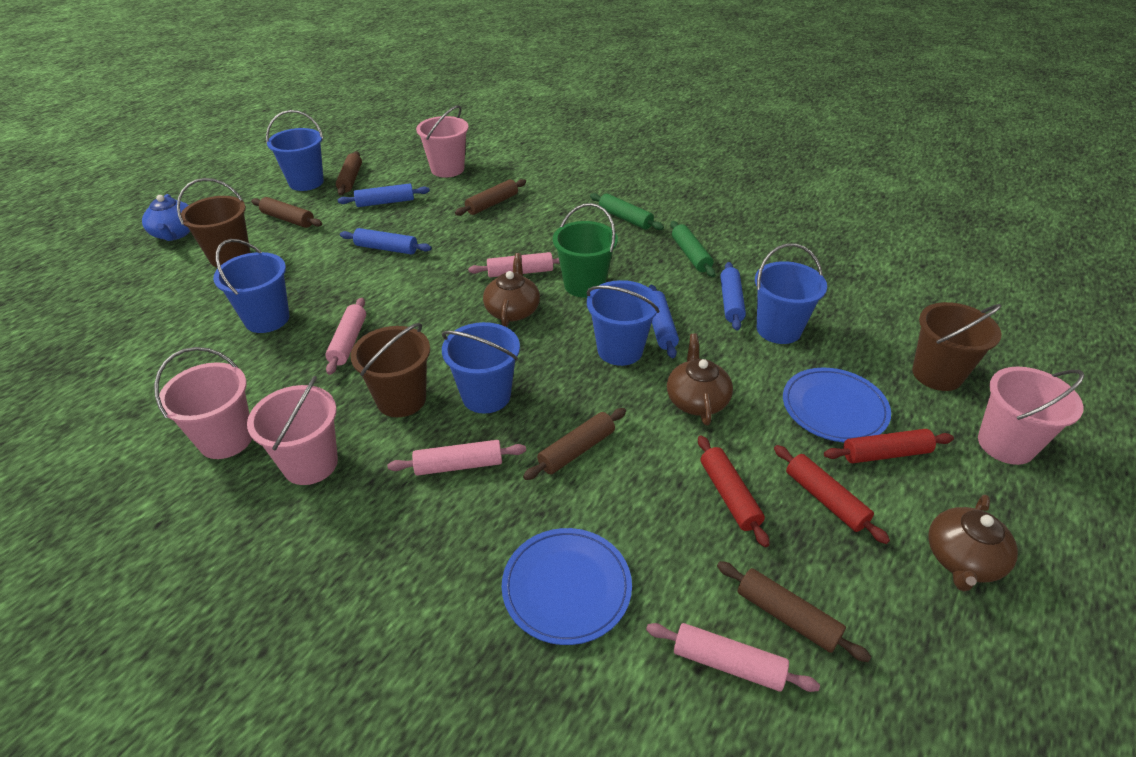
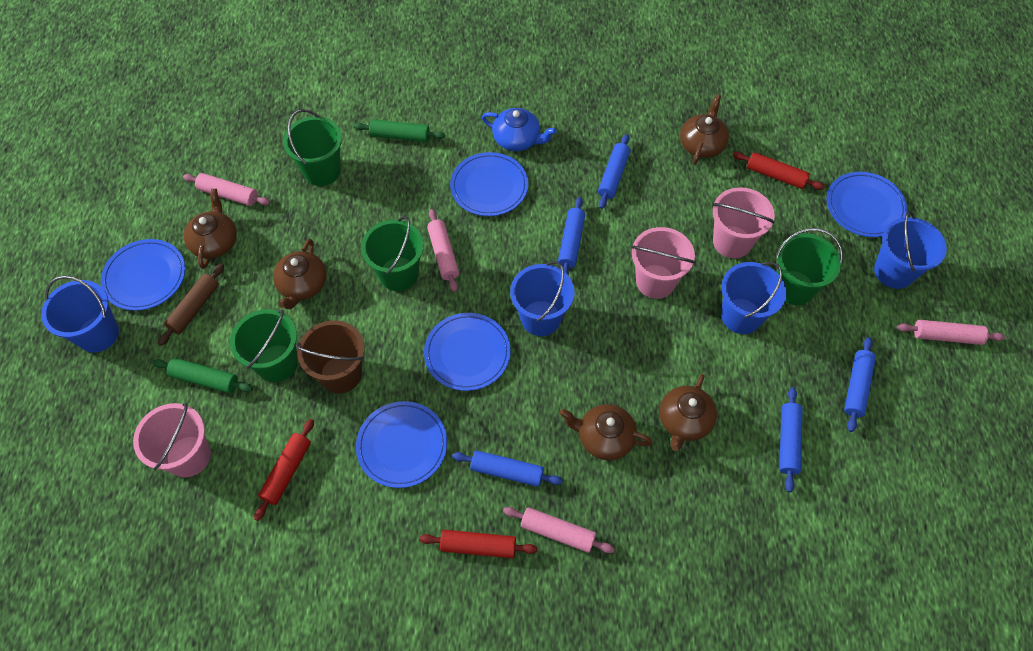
blue bucket: 5 -> 4
blue plate: 2 -> 5
blue rolling pin: 4 -> 5
brown bucket: 3 -> 1
brown rolling pin: 5 -> 1
brown teapot: 3 -> 5
green bucket: 1 -> 4
pink bucket: 4 -> 3

